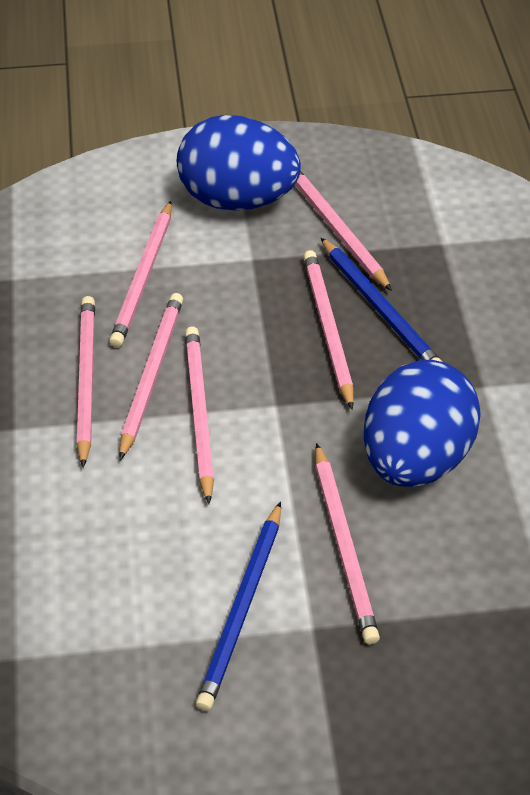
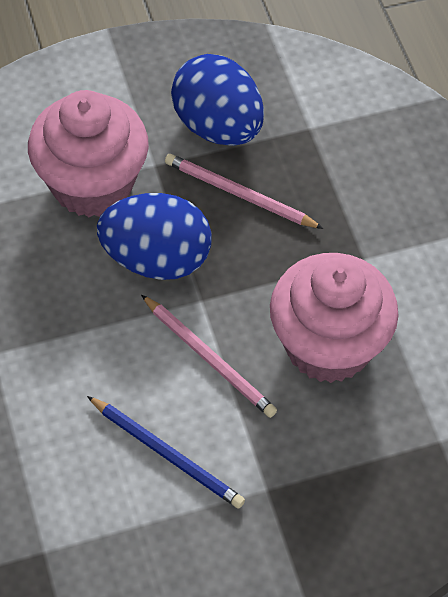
blue pencil: 2 -> 1
pink cupcake: 0 -> 2
pink pencil: 7 -> 2

